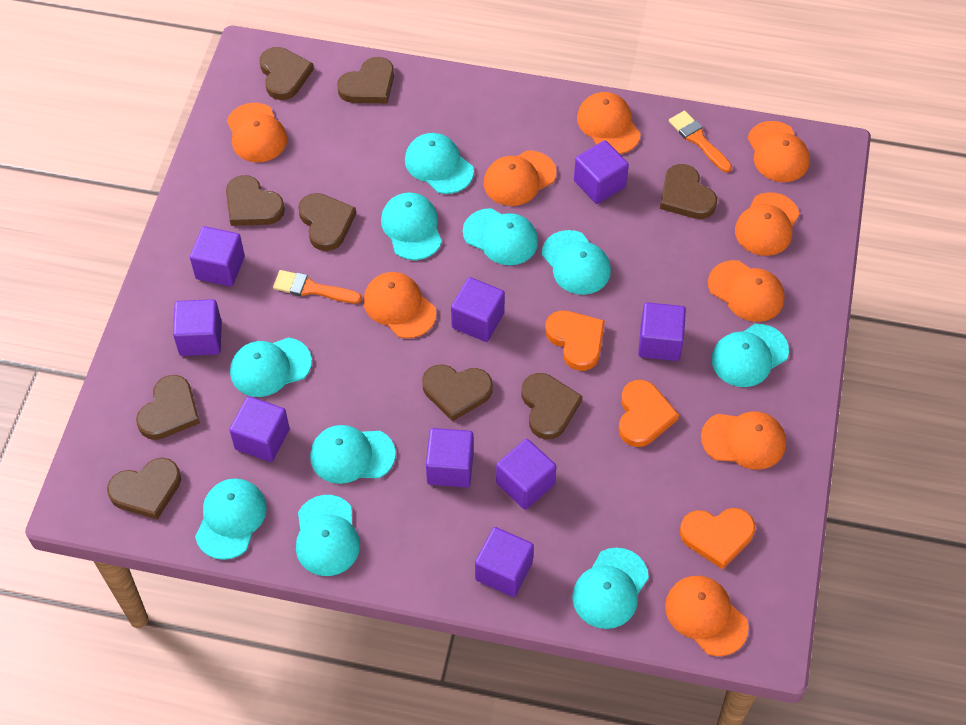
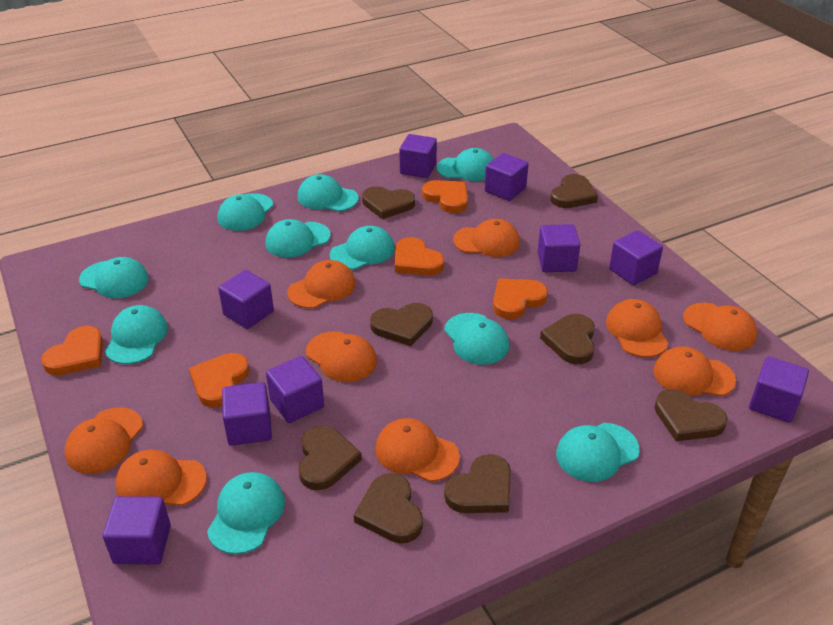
brown heart: 9 -> 8
orange brush: 2 -> 0
orange heart: 3 -> 5

